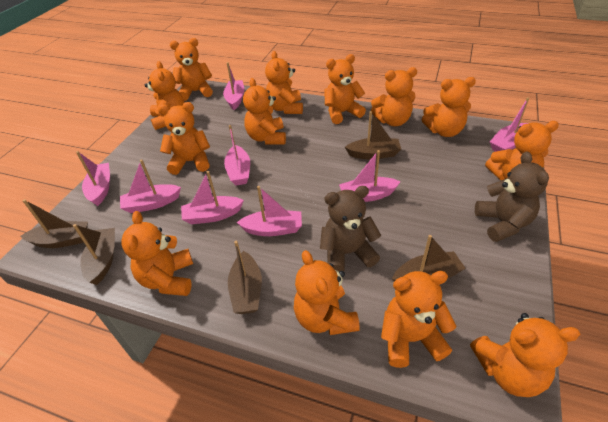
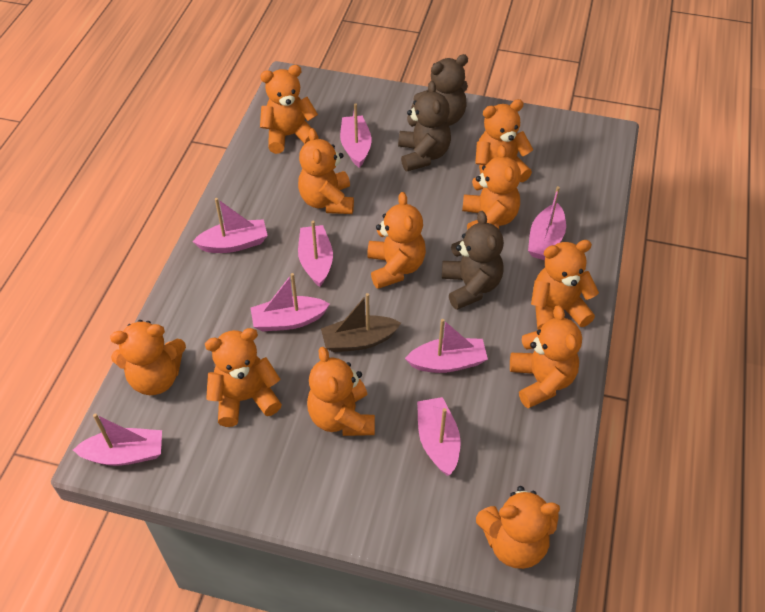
brown boat: 5 -> 1
brown teddy bear: 2 -> 3
orange teddy bear: 13 -> 11

